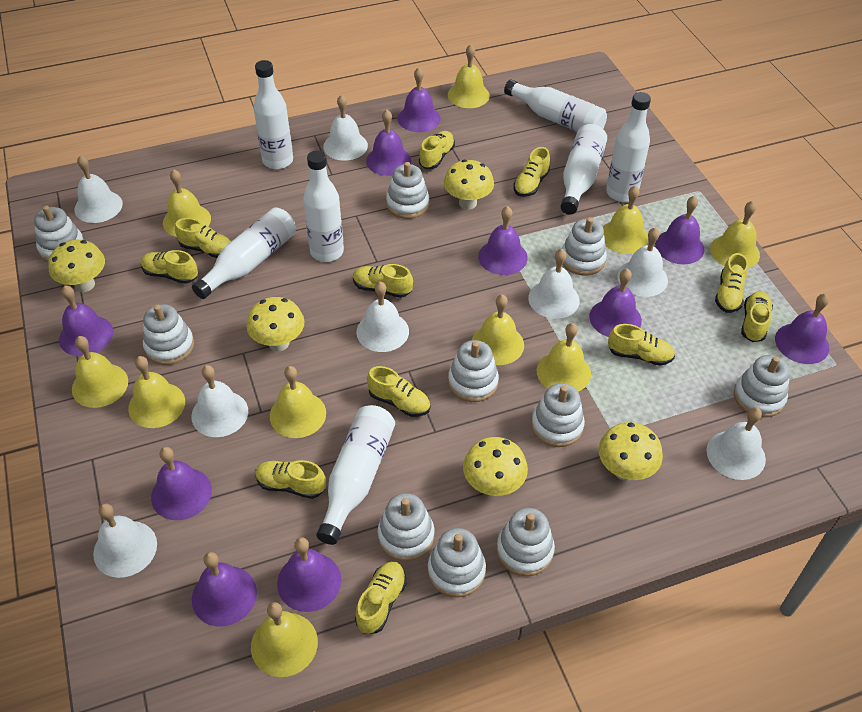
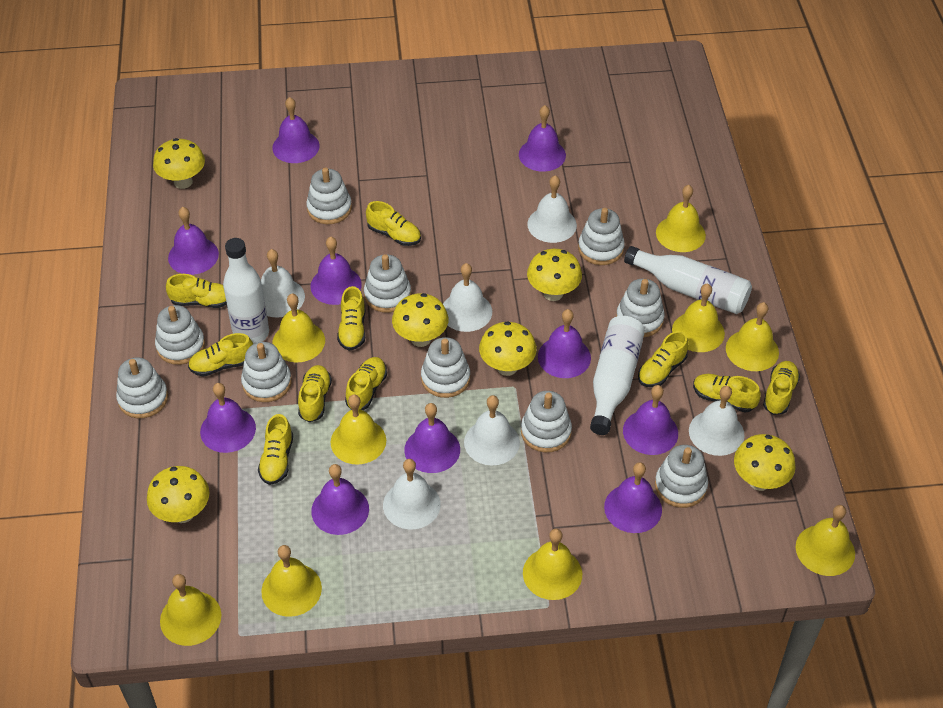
white bell: 8 -> 6
white bottle: 7 -> 3
yellow bell: 10 -> 9
yellow mushroom: 5 -> 6
yellow shoe: 11 -> 10

